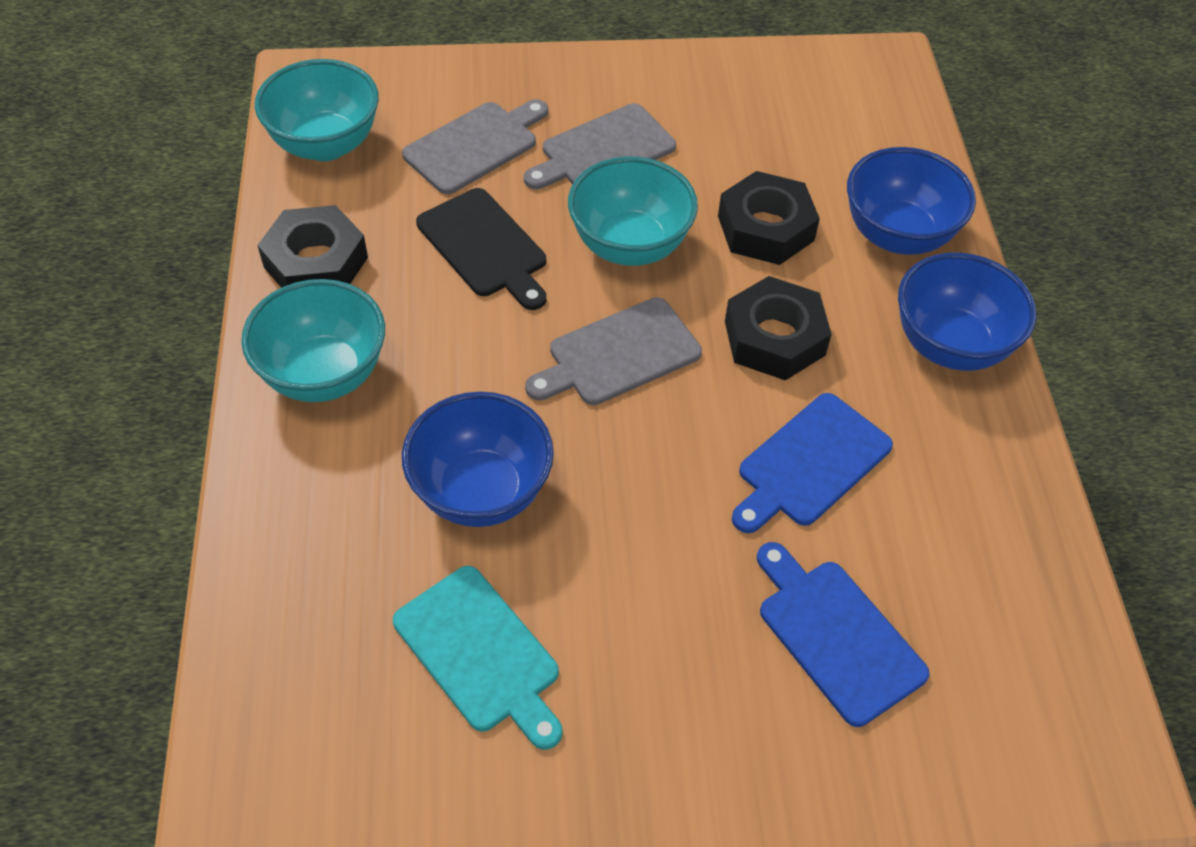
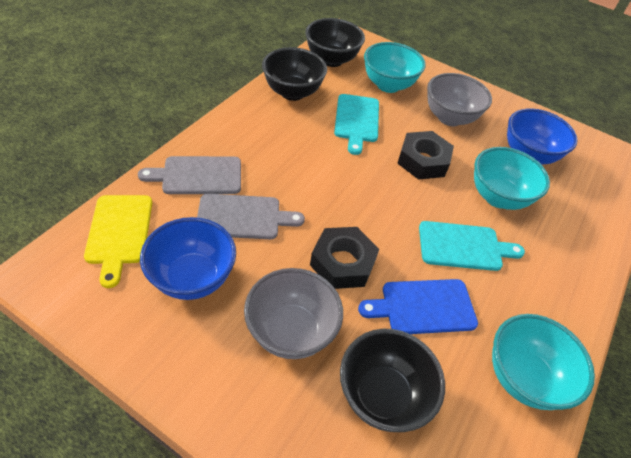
black bowl: 0 -> 3
black cutting board: 1 -> 0
black nut: 3 -> 2
blue bowl: 3 -> 2
blue cutting board: 2 -> 1
grey bowl: 0 -> 2
grey cutting board: 3 -> 2
turquoise cutting board: 1 -> 2
yellow cutting board: 0 -> 1

